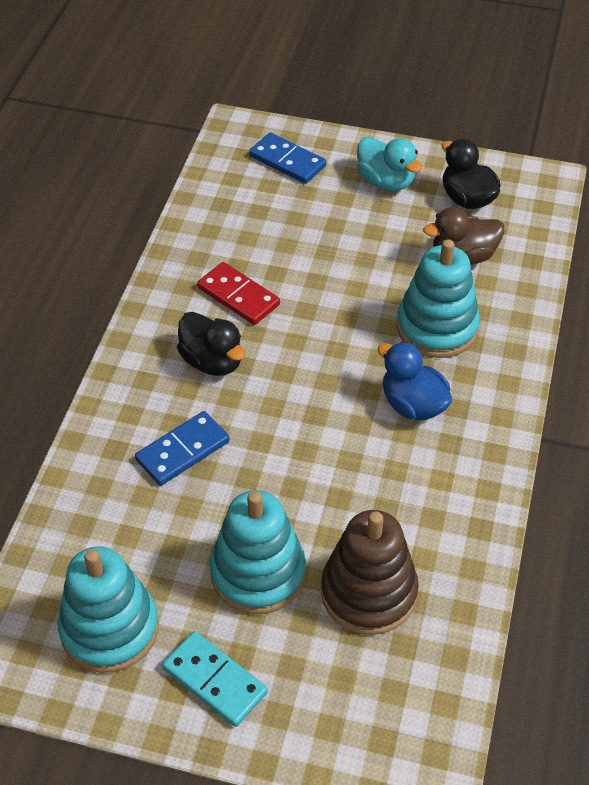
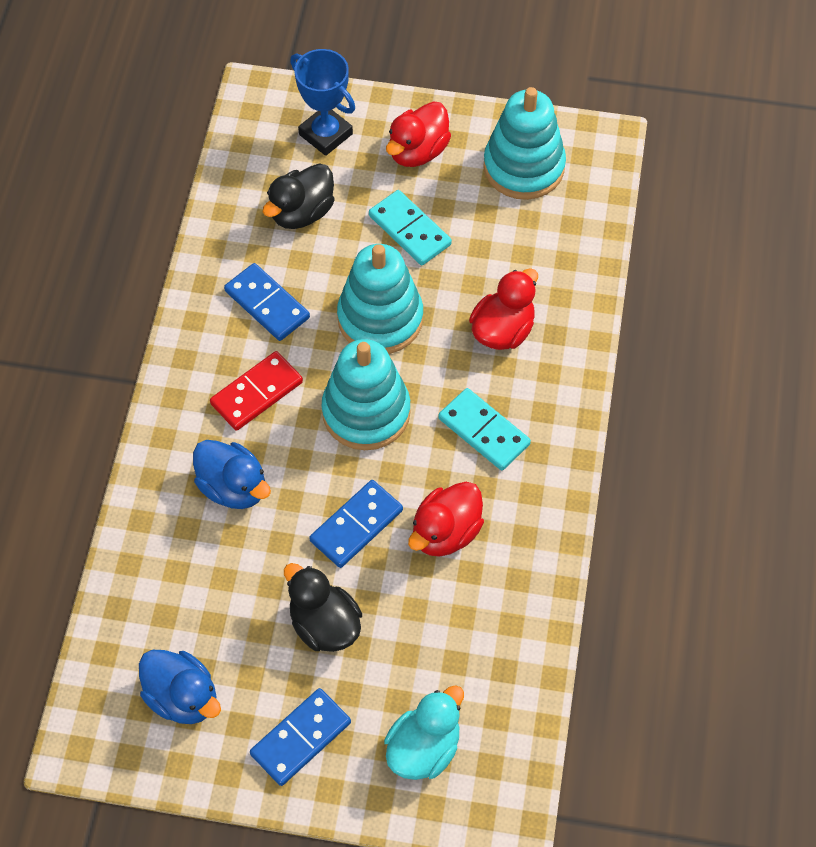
blue domino: 2 -> 3
blue duck: 1 -> 2
blue trophy: 0 -> 1
brown duck: 1 -> 0
brown stacking toy: 1 -> 0
red duck: 0 -> 3
turquoise domino: 1 -> 2

